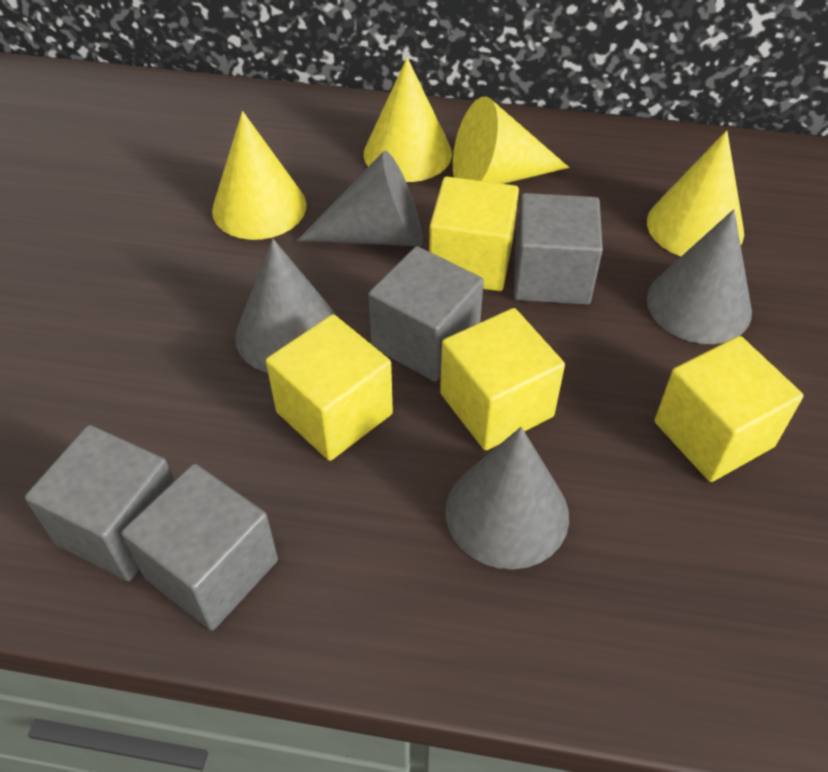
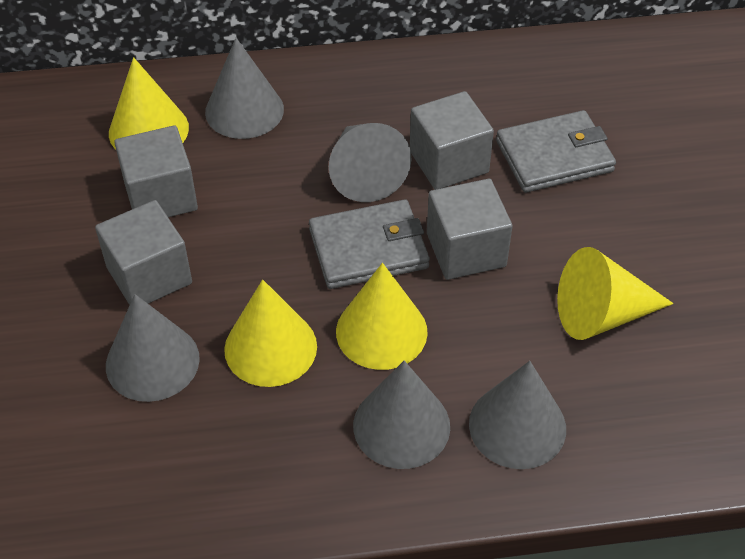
grey cone: 4 -> 5
grey wallet: 0 -> 2
yellow cube: 4 -> 0

